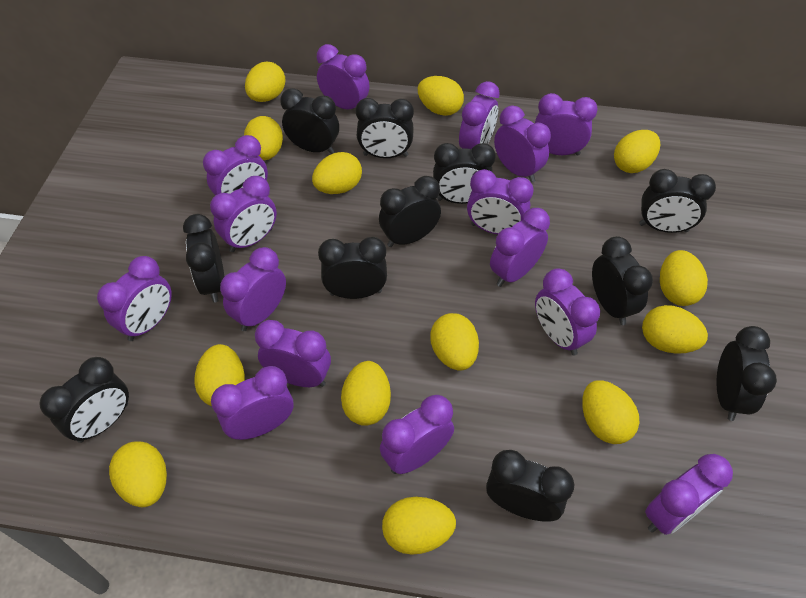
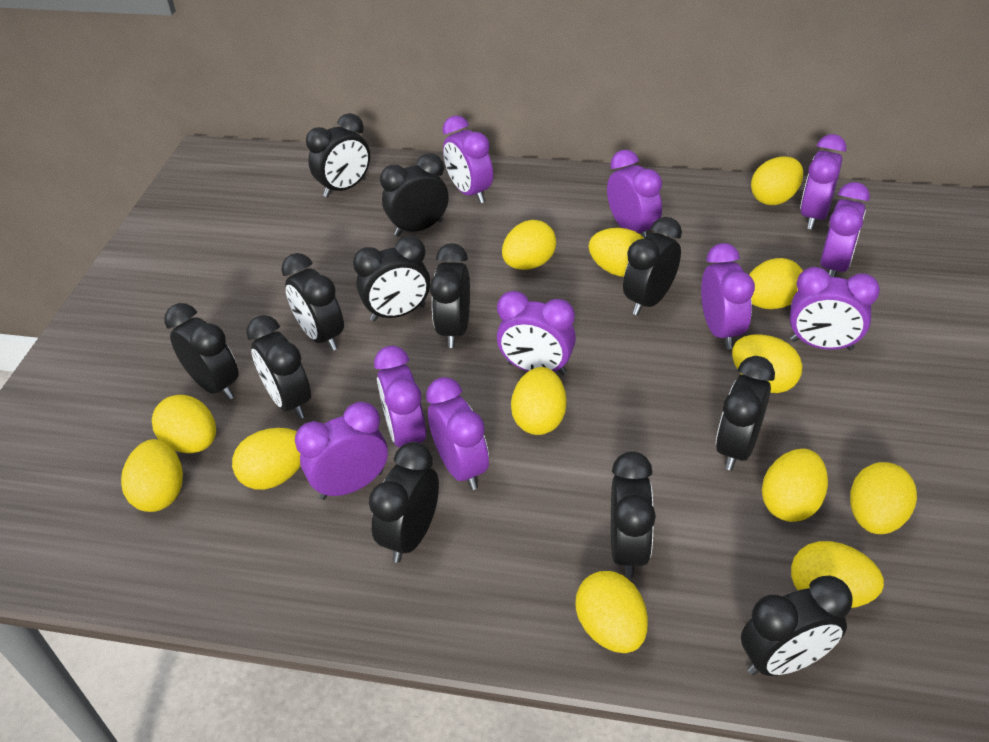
black clock: 11 -> 12
purple clock: 15 -> 10

